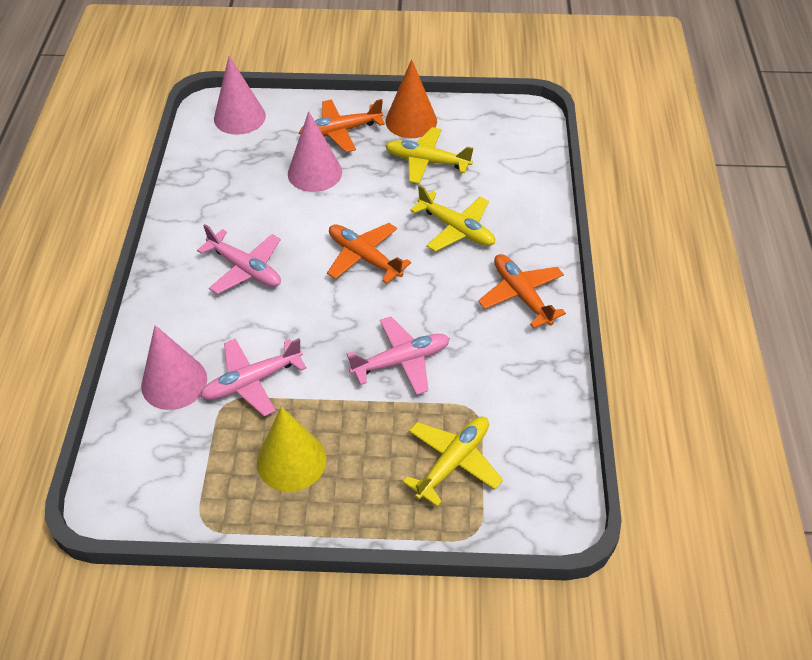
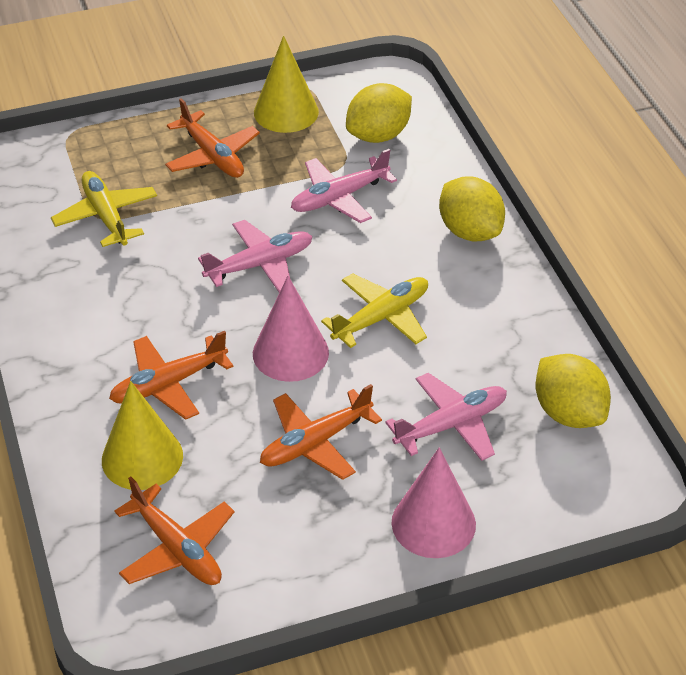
orange cone: 1 -> 0
orange plane: 3 -> 4
pink cone: 3 -> 2
yellow cone: 1 -> 2
yellow lemon: 0 -> 3
yellow plane: 3 -> 2

